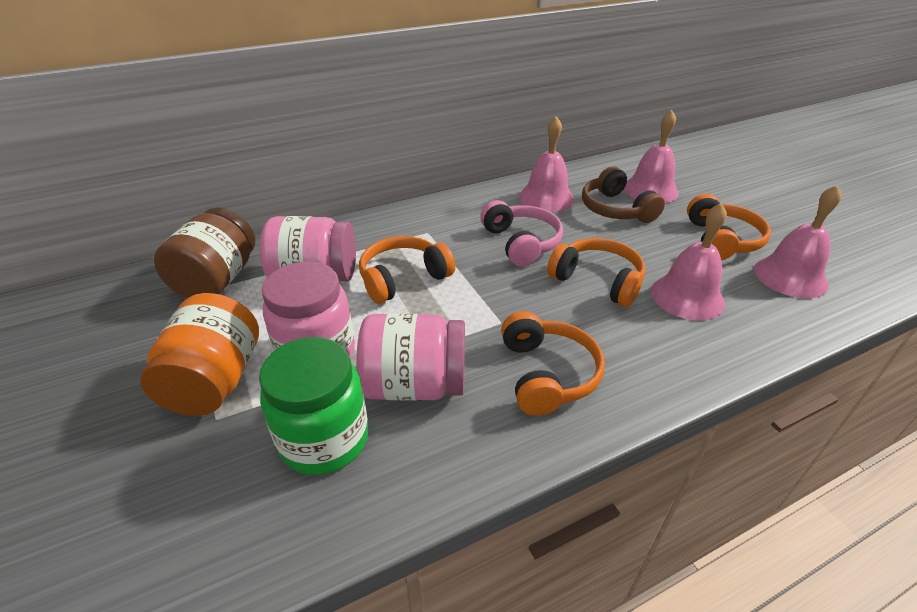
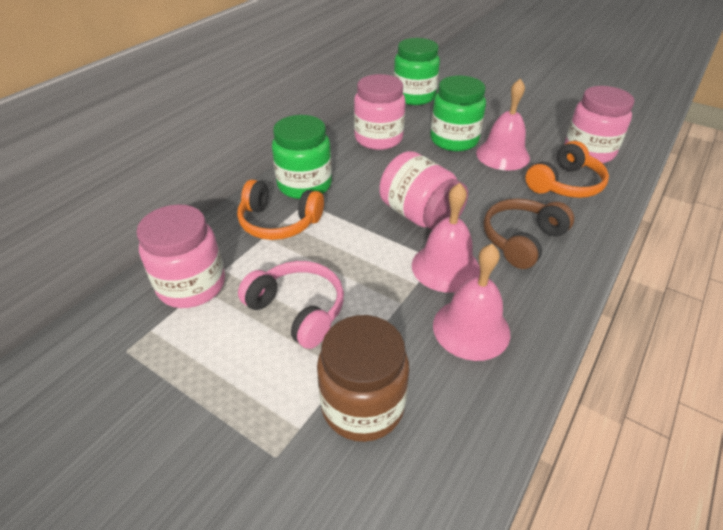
green jar: 1 -> 3
orange headphones: 4 -> 2
orange jar: 1 -> 0
pink bell: 4 -> 3
pink jar: 3 -> 4

